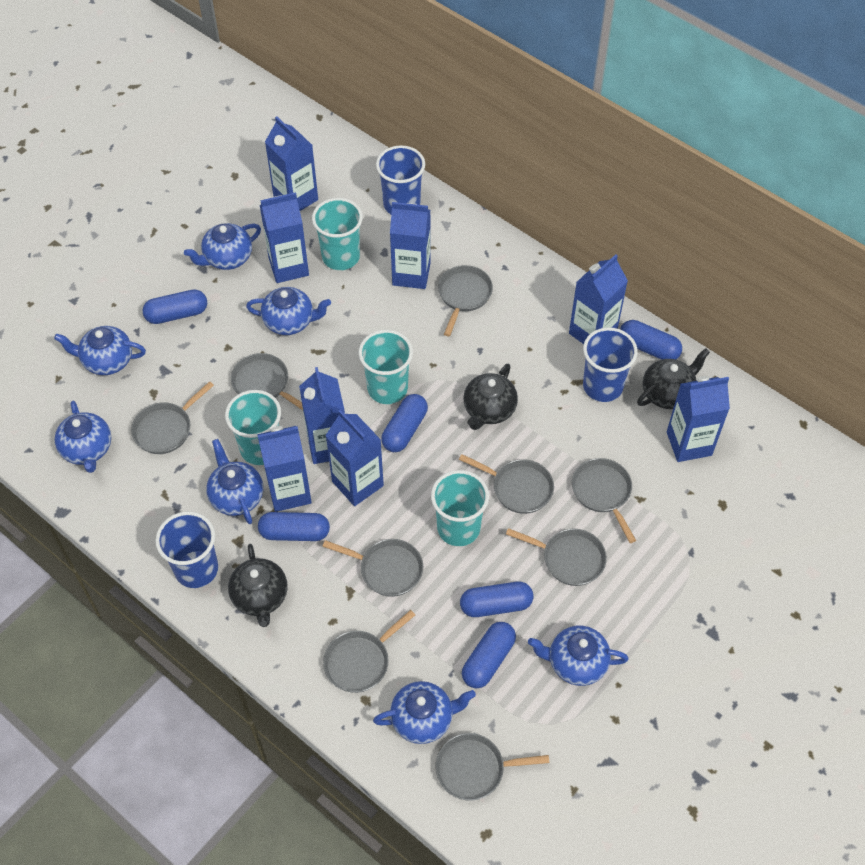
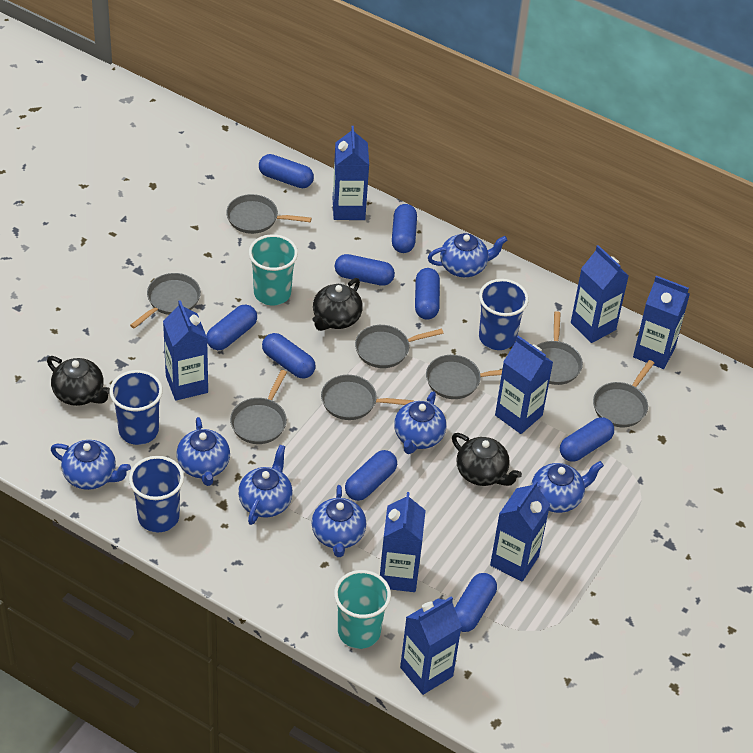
blue capsule: 6 -> 9
grey pan: 9 -> 8
turquoise cup: 4 -> 2

